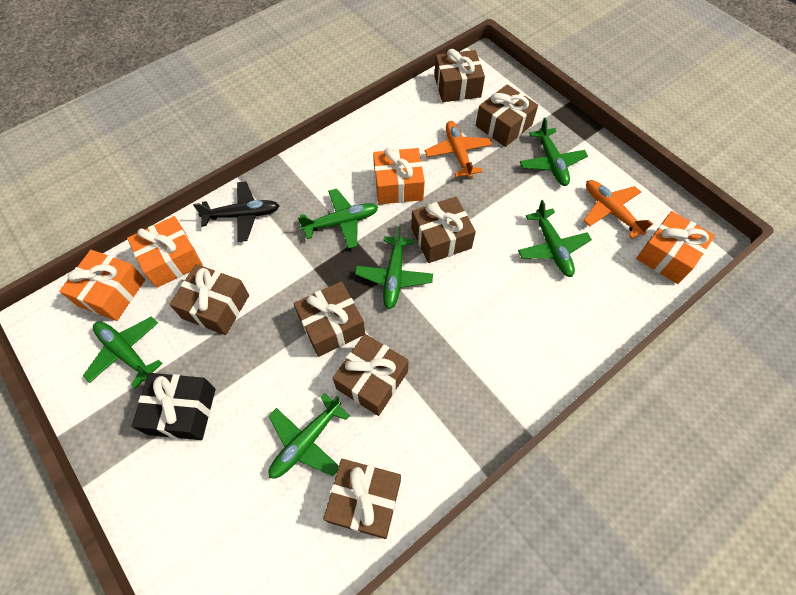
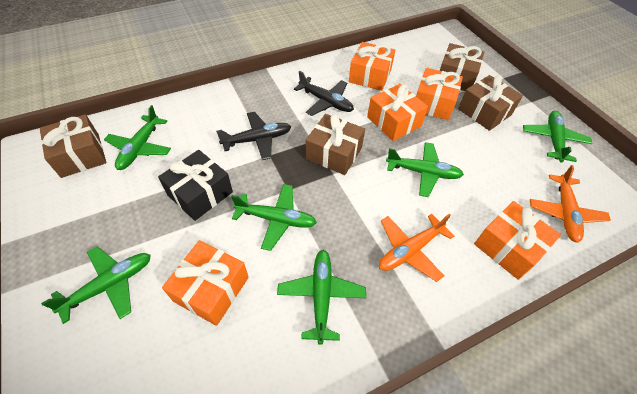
black plane: 1 -> 2
brown gift: 7 -> 4
orange gift: 4 -> 5

